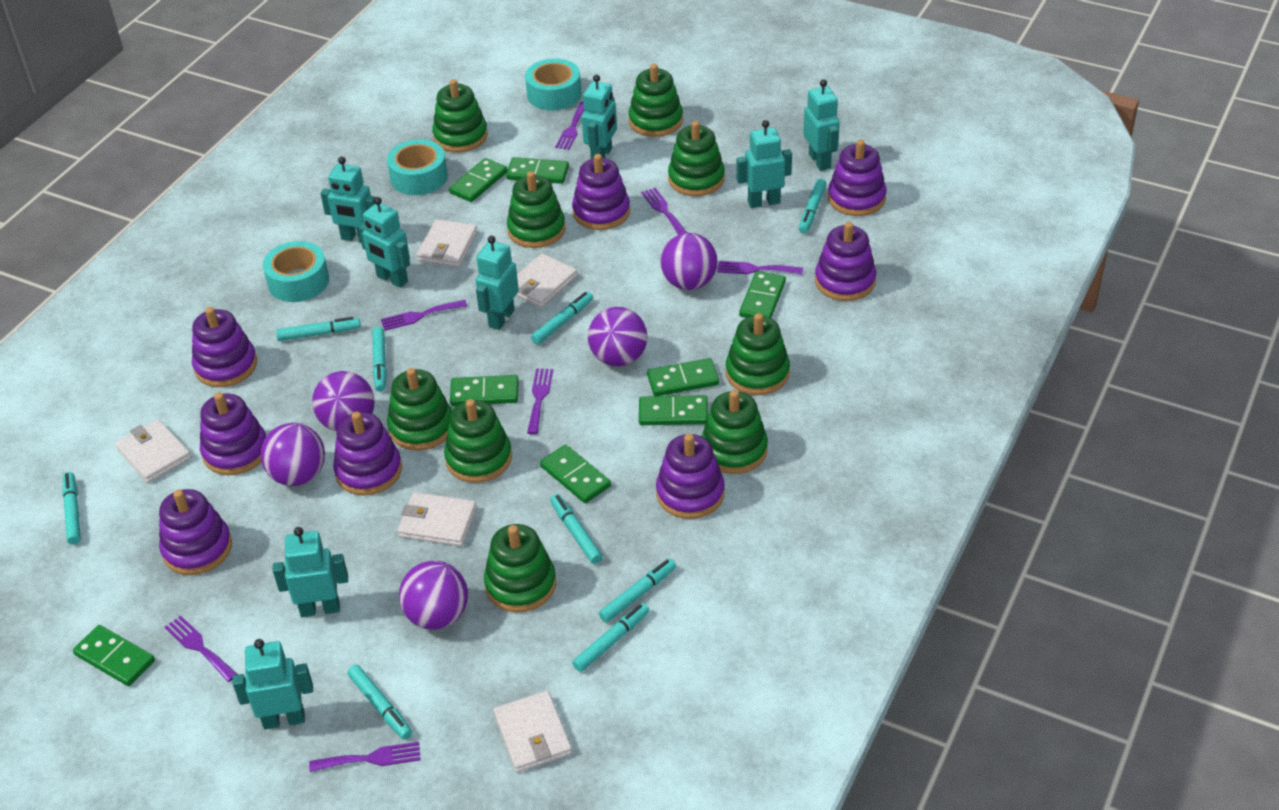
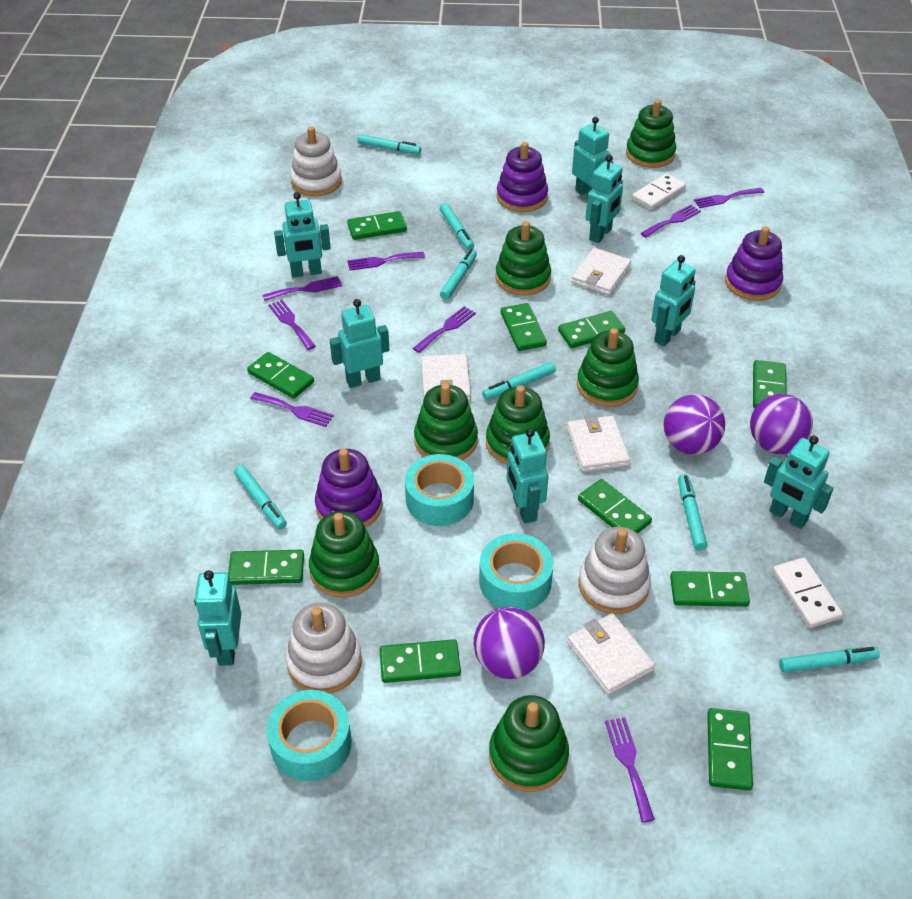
green domino: 8 -> 10
green stacking toy: 9 -> 7
purple ball: 5 -> 3
purple fork: 7 -> 8
purple stacking toy: 8 -> 3
turquoise marker: 9 -> 7
white domino: 0 -> 2
white stacking toy: 0 -> 3
white wallet: 5 -> 4

